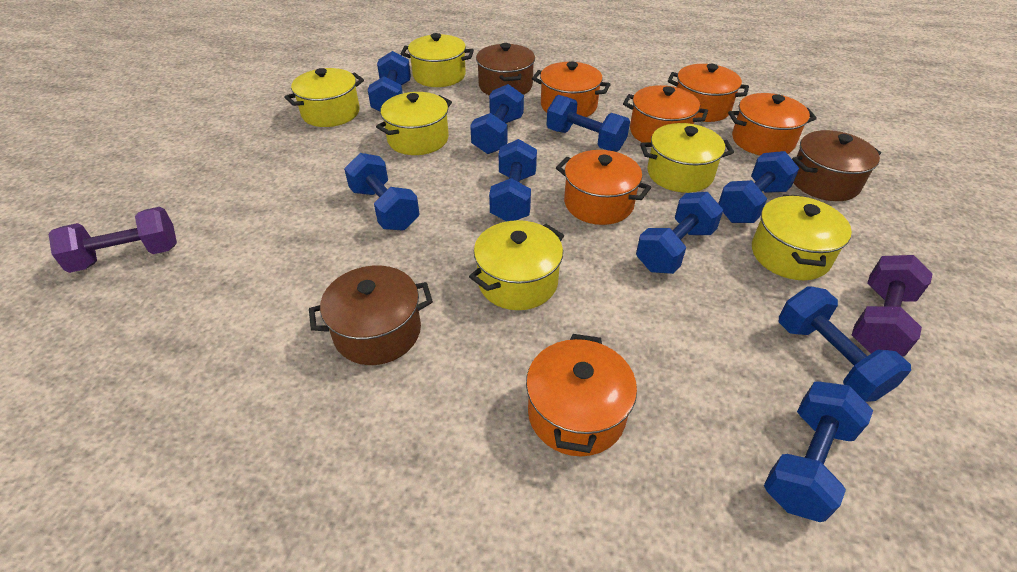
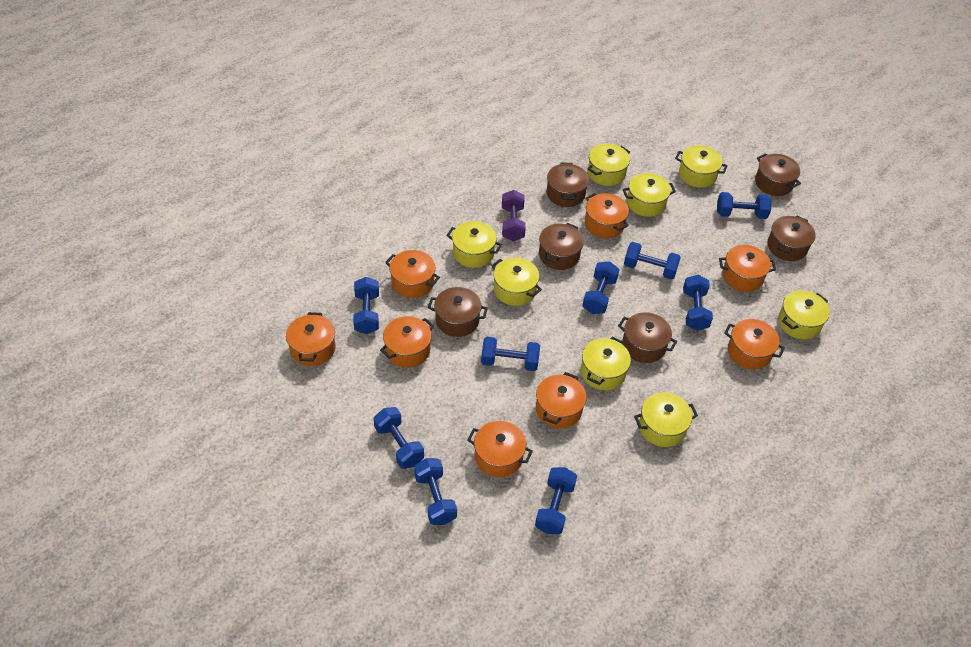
brown pot: 3 -> 6
orange pot: 6 -> 8
purple dumbbell: 2 -> 1
yellow pot: 6 -> 8

